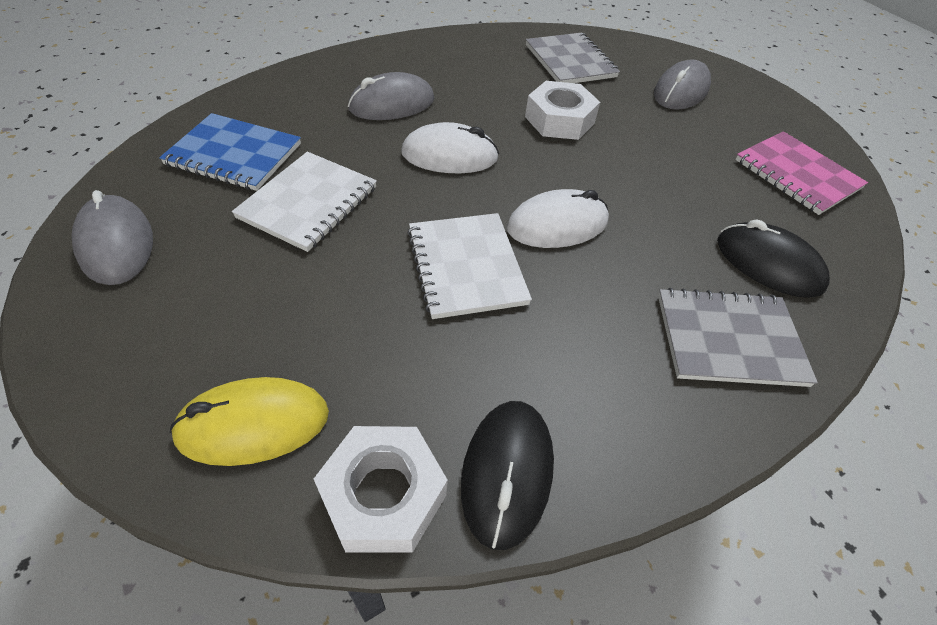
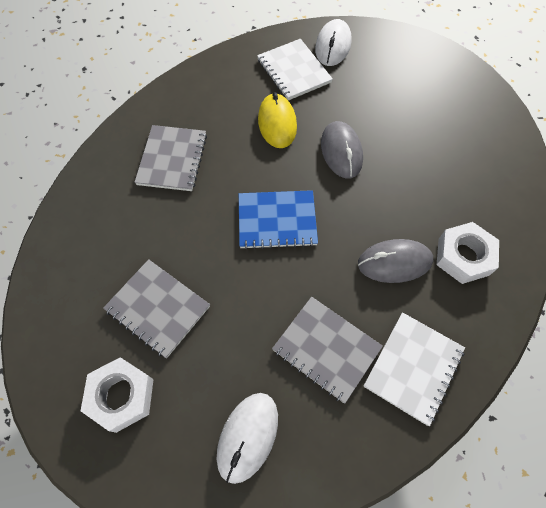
black mouse: 2 -> 0
grey mouse: 3 -> 2
grey notebook: 2 -> 3
pink notebook: 1 -> 0

